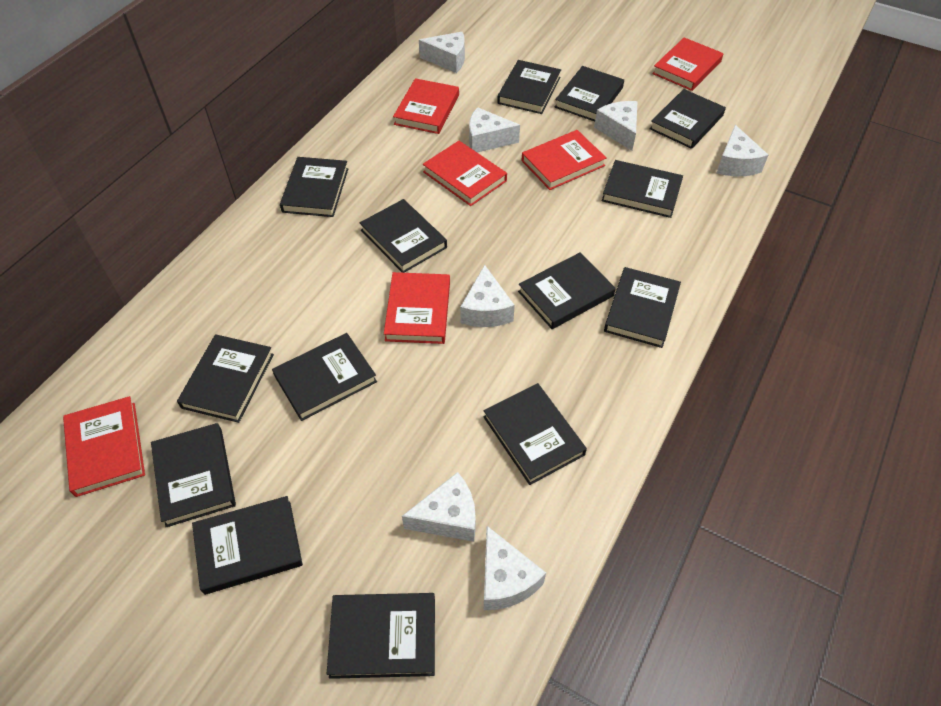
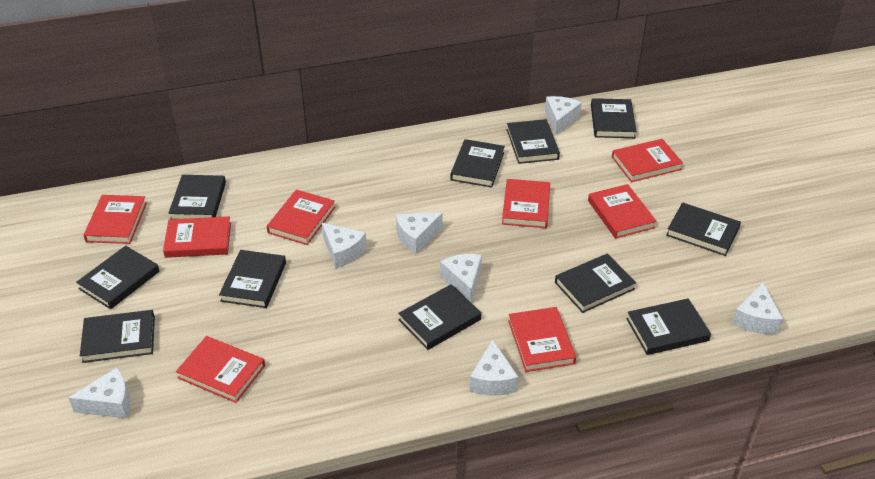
black book: 14 -> 11
red book: 6 -> 8

